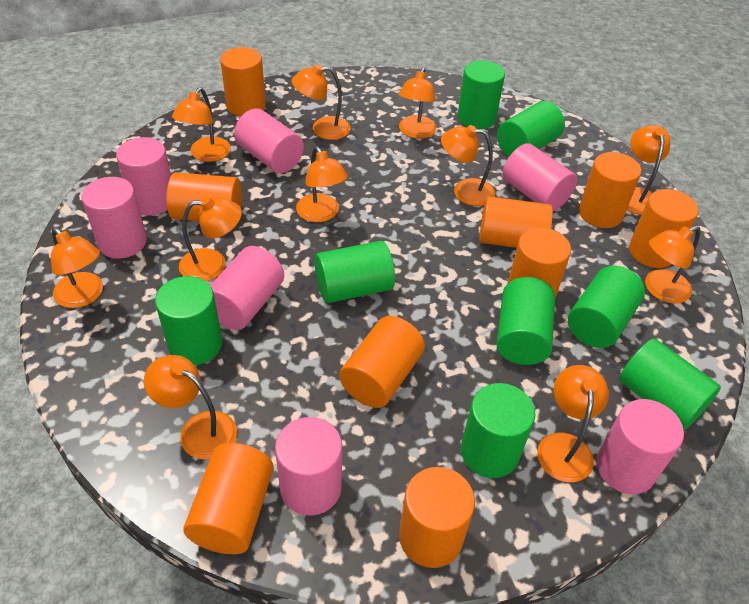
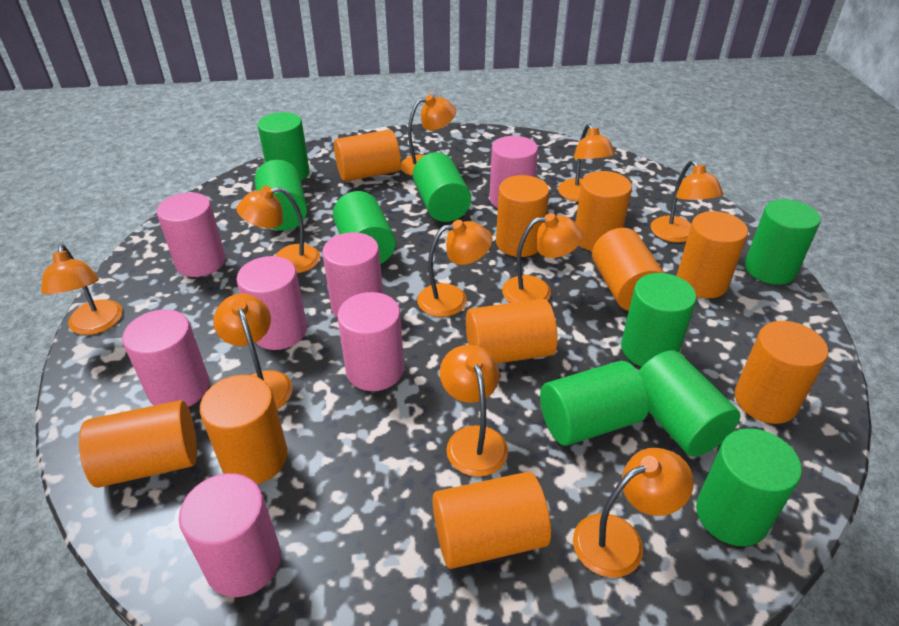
green cylinder: 8 -> 9
orange cylinder: 9 -> 10
orange lamp: 11 -> 10

